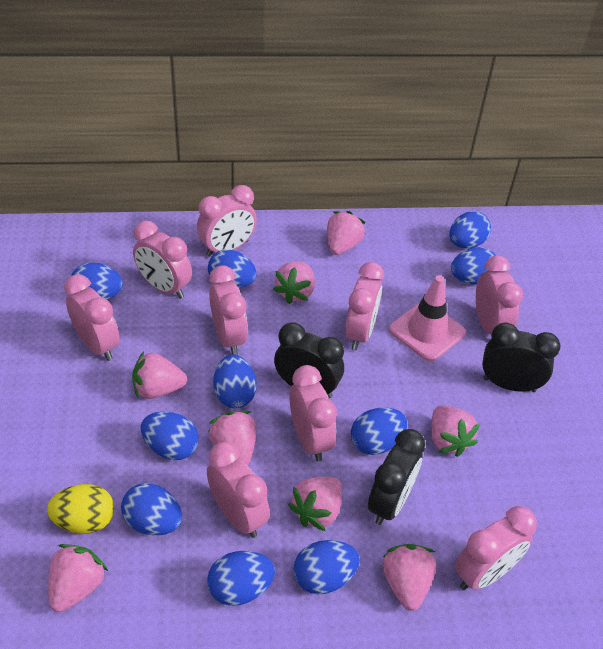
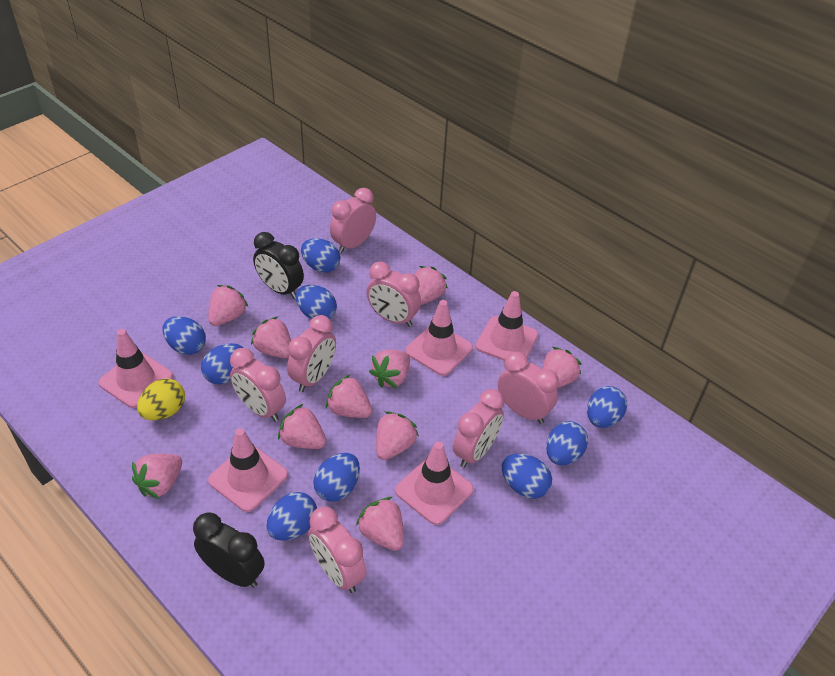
black clock: 3 -> 2
blue egg: 10 -> 9
pink clock: 9 -> 7
pink strawberry: 8 -> 10
pink traffic cone: 1 -> 5

